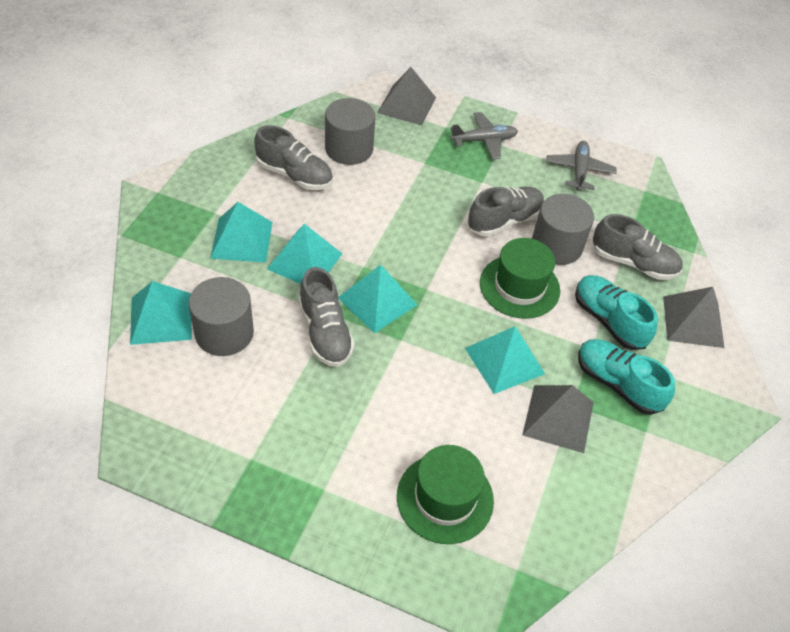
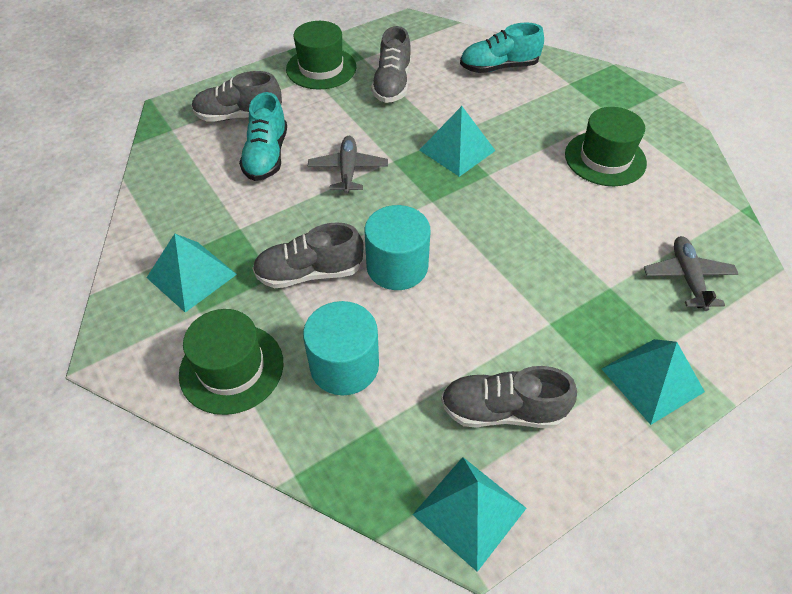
green hat: 2 -> 3
grey cylinder: 3 -> 0
grey pyramid: 3 -> 0
turquoise cylinder: 0 -> 2
turquoise pyramid: 5 -> 4

